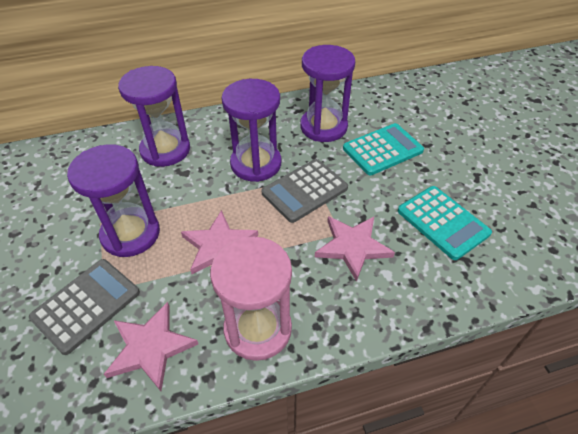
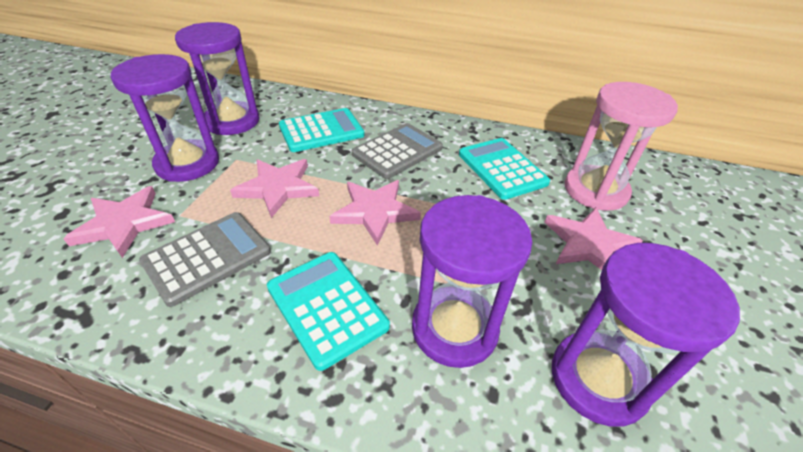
pink star: 3 -> 4
turquoise calculator: 2 -> 3

